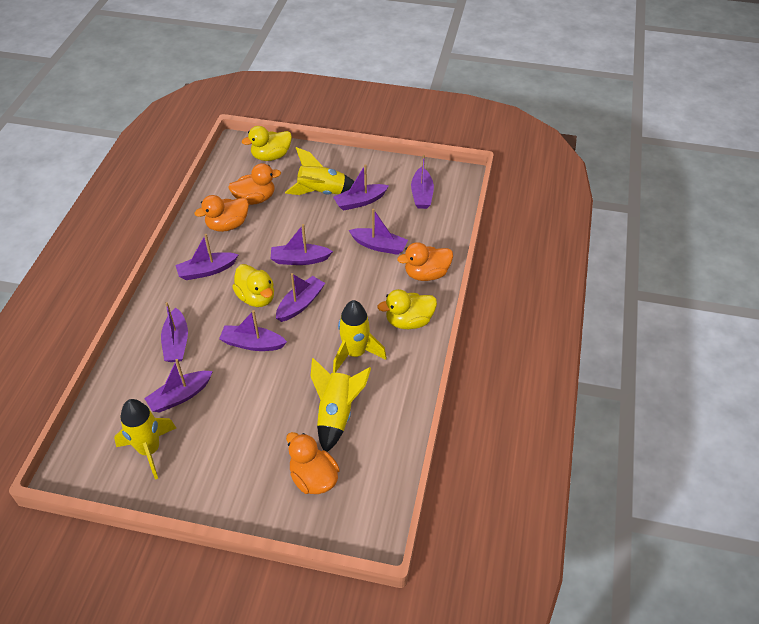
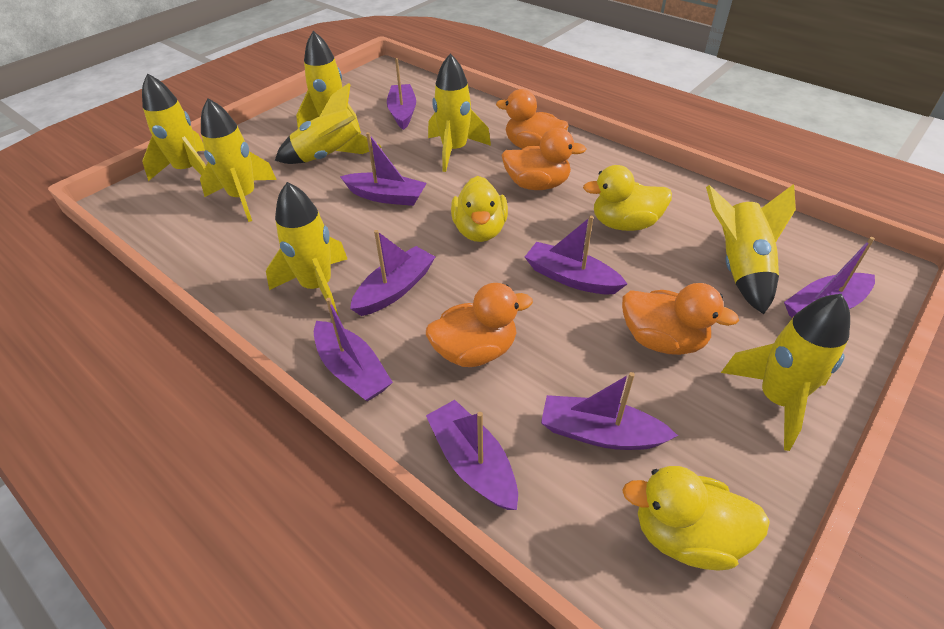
purple boat: 9 -> 8
yellow rocket: 4 -> 8

